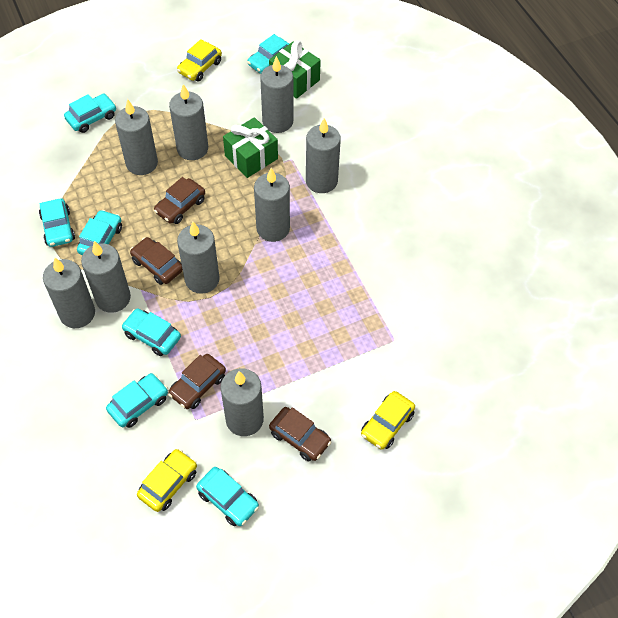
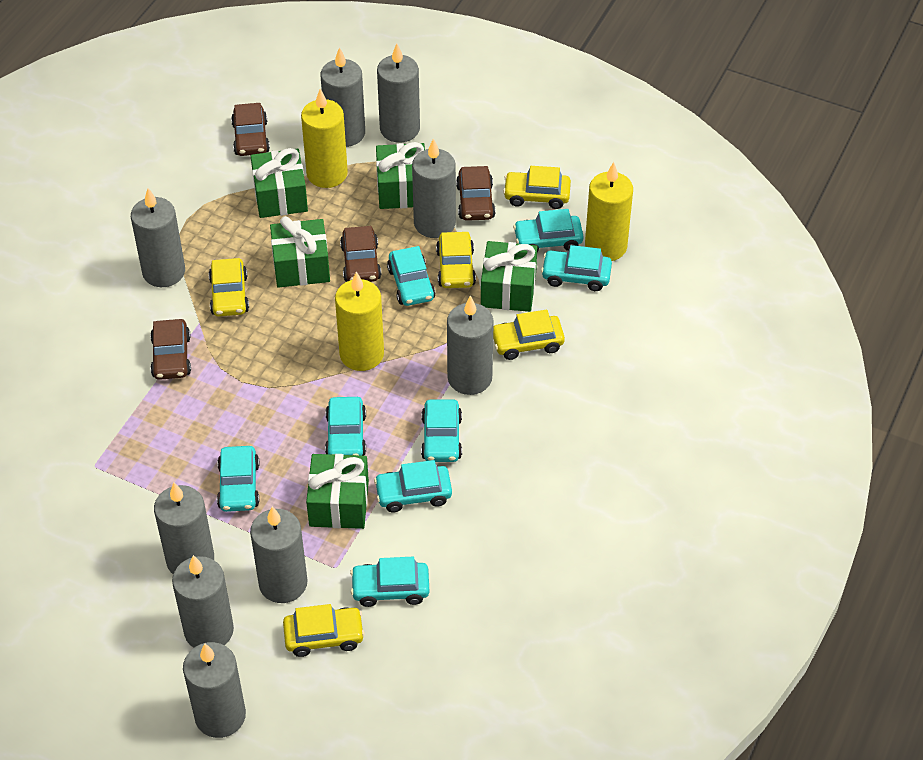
green gift: 2 -> 5
turquoise car: 7 -> 8
yellow candle: 0 -> 3
yellow car: 3 -> 5

